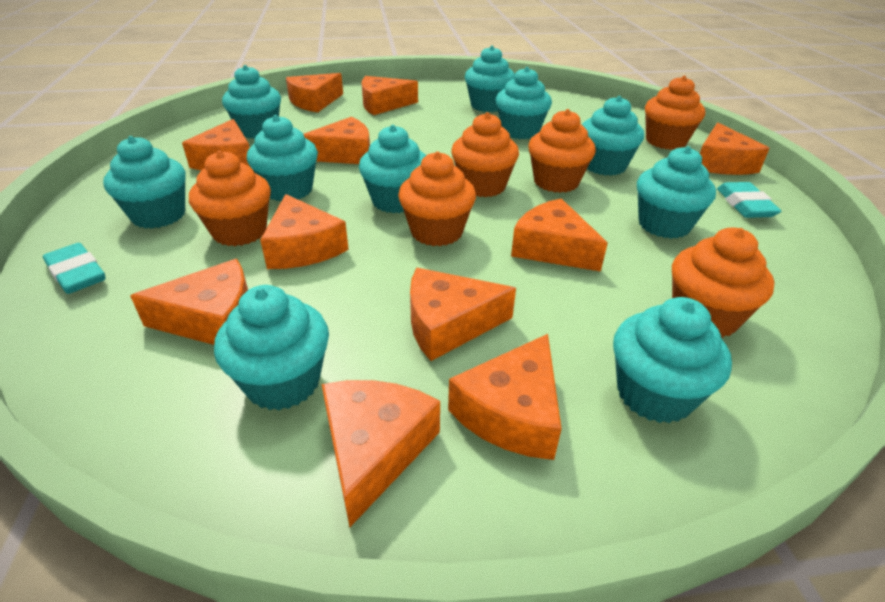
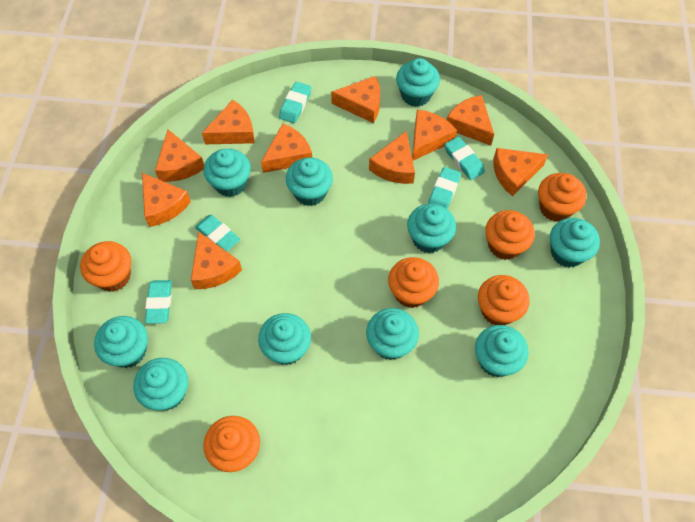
orange cheese: 11 -> 10
turquoise eraser: 2 -> 5

